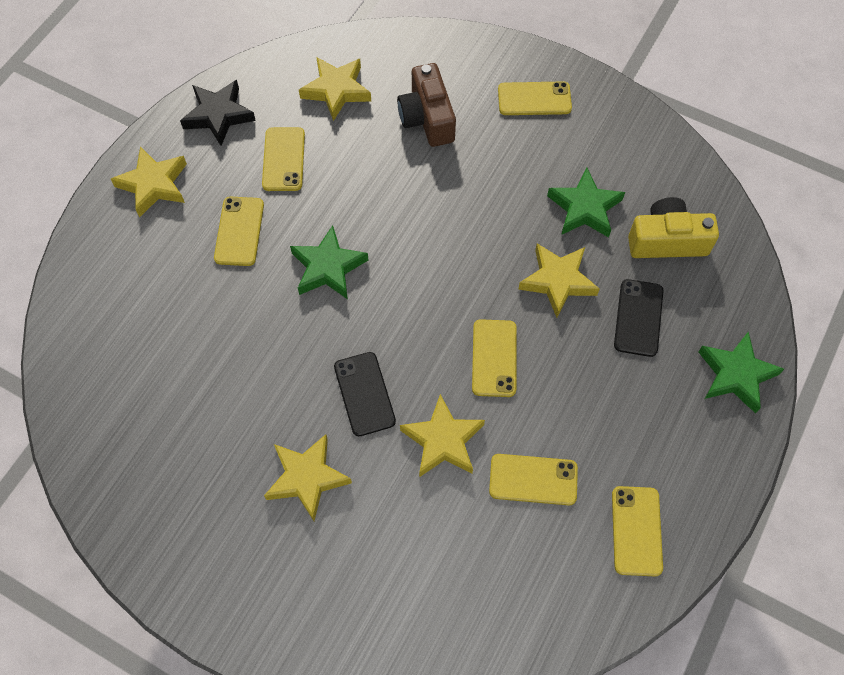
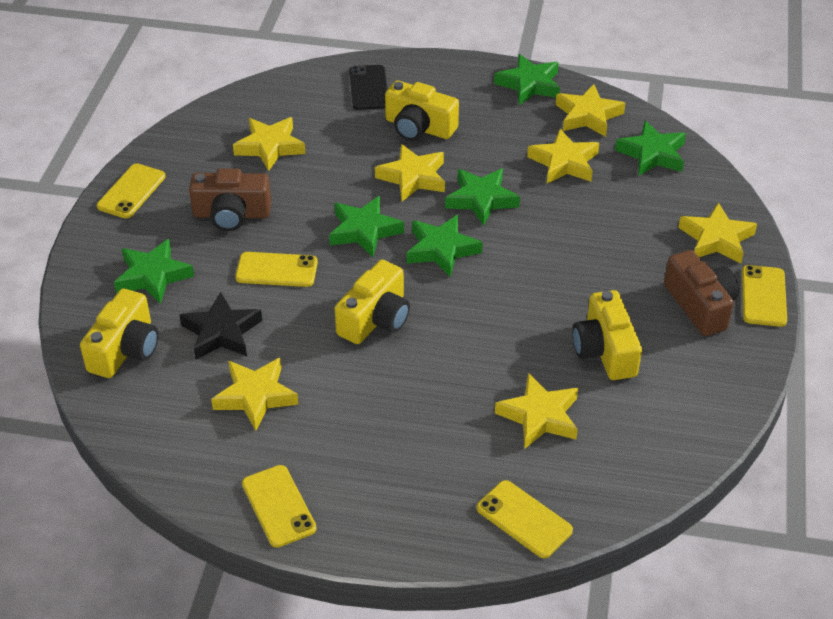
black phone: 2 -> 1
brown camera: 1 -> 2
green star: 3 -> 6
yellow camera: 1 -> 4
yellow phone: 6 -> 5
yellow star: 5 -> 7

